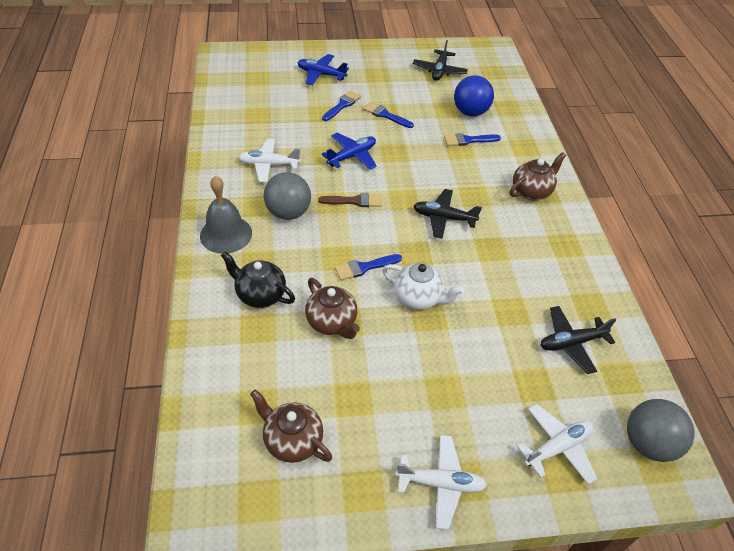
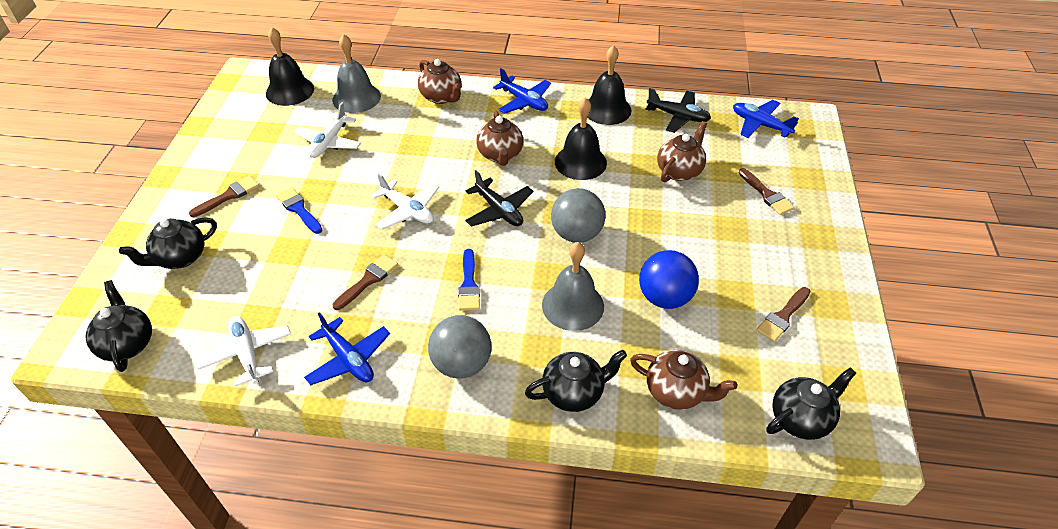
black bell: 0 -> 3
black plane: 3 -> 2
black teapot: 1 -> 4
blue brush: 4 -> 2
blue plane: 2 -> 3
brown brush: 1 -> 4
brown teapot: 3 -> 4
grey bell: 1 -> 2
white teapot: 1 -> 0

